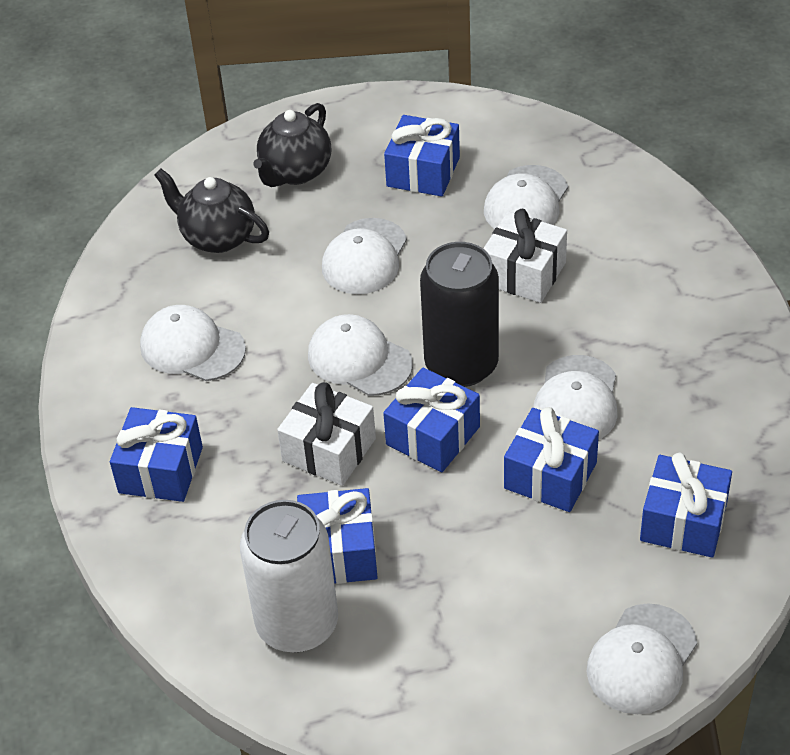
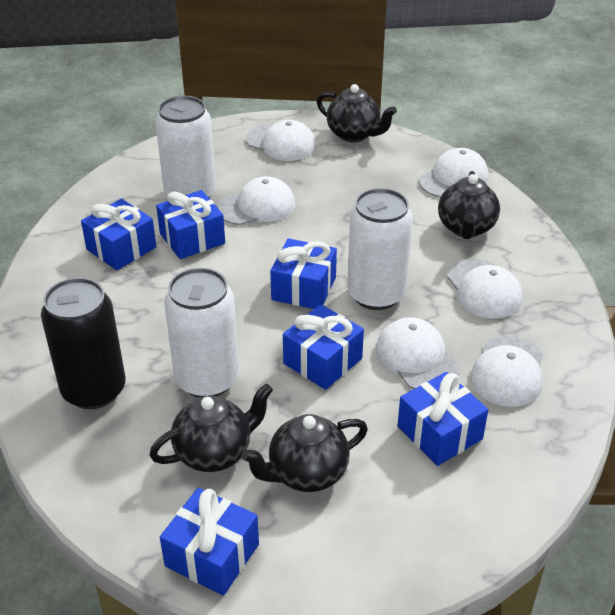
black teapot: 2 -> 4
white can: 1 -> 3
white gift: 2 -> 0

